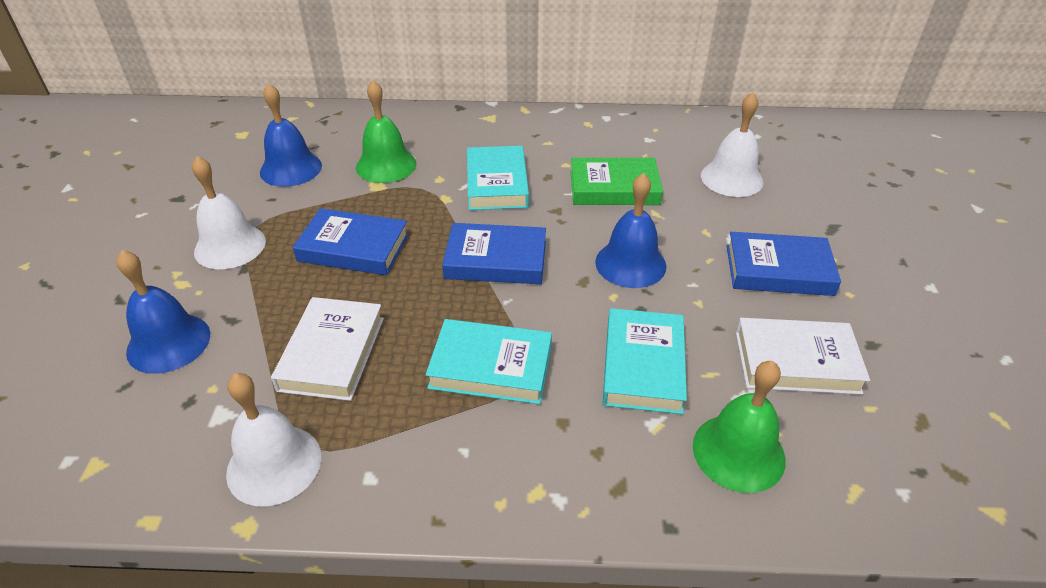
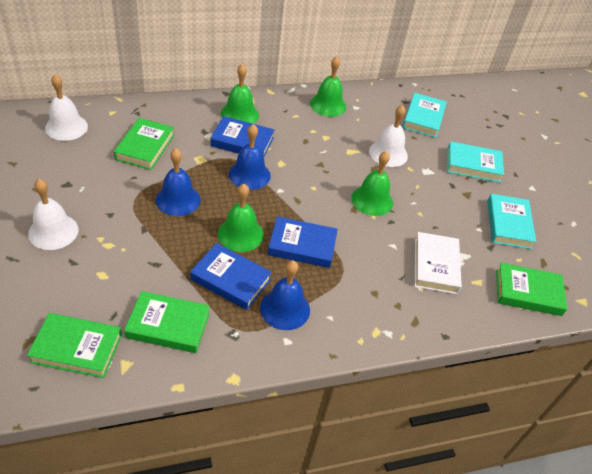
green bell: 2 -> 4
green book: 1 -> 4
white book: 2 -> 1

